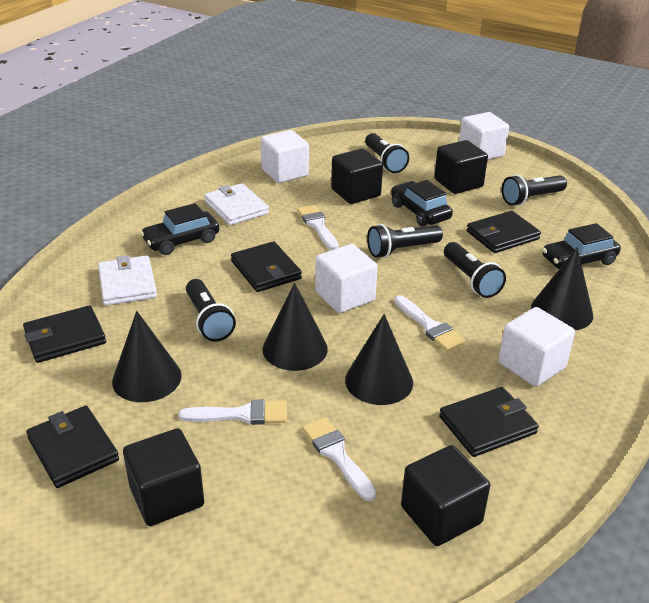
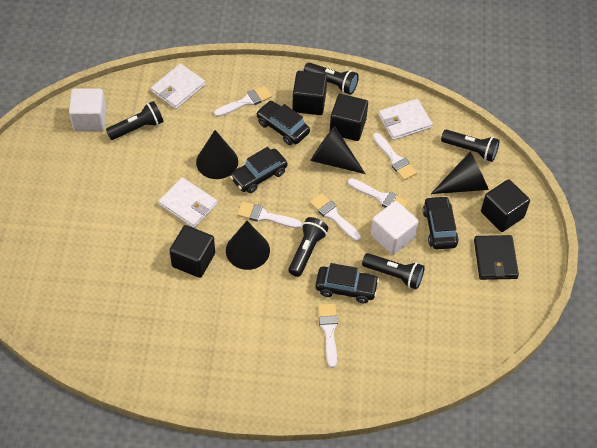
black car: 3 -> 4
black wallet: 5 -> 1
white brush: 4 -> 6
white cube: 4 -> 2
white wallet: 2 -> 3

